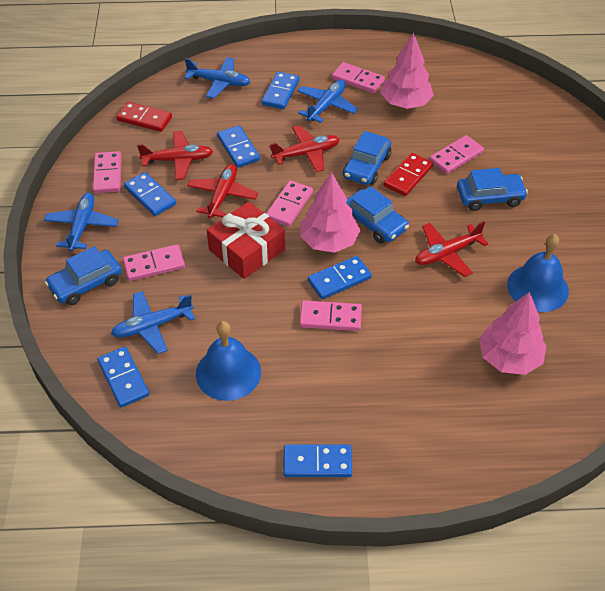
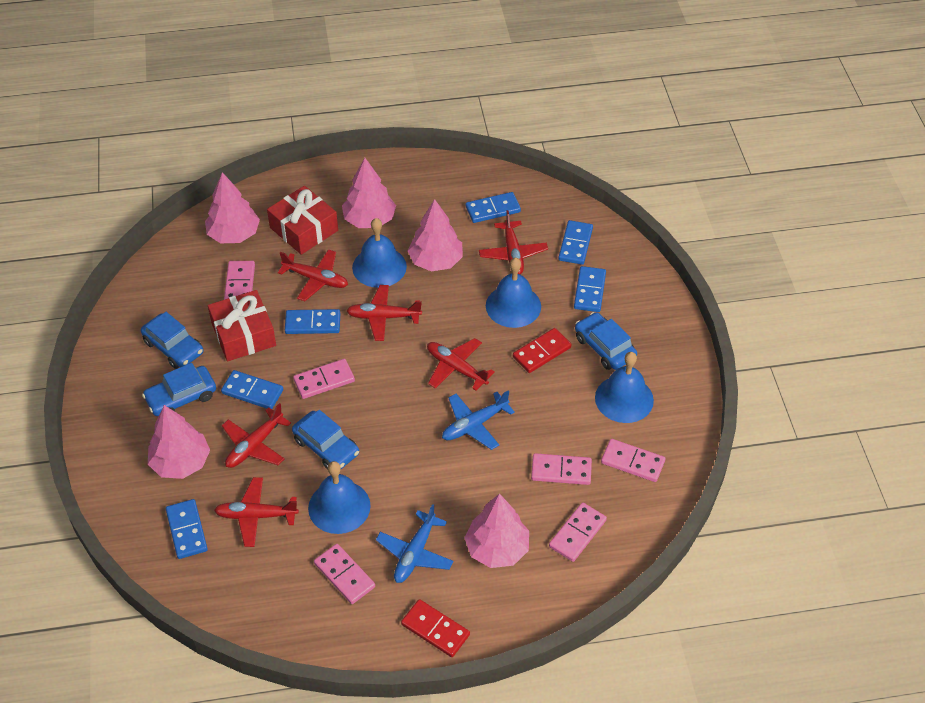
blue bell: 2 -> 4
blue plane: 4 -> 2
pink tree: 3 -> 5
red gift: 1 -> 2
red plane: 4 -> 6

